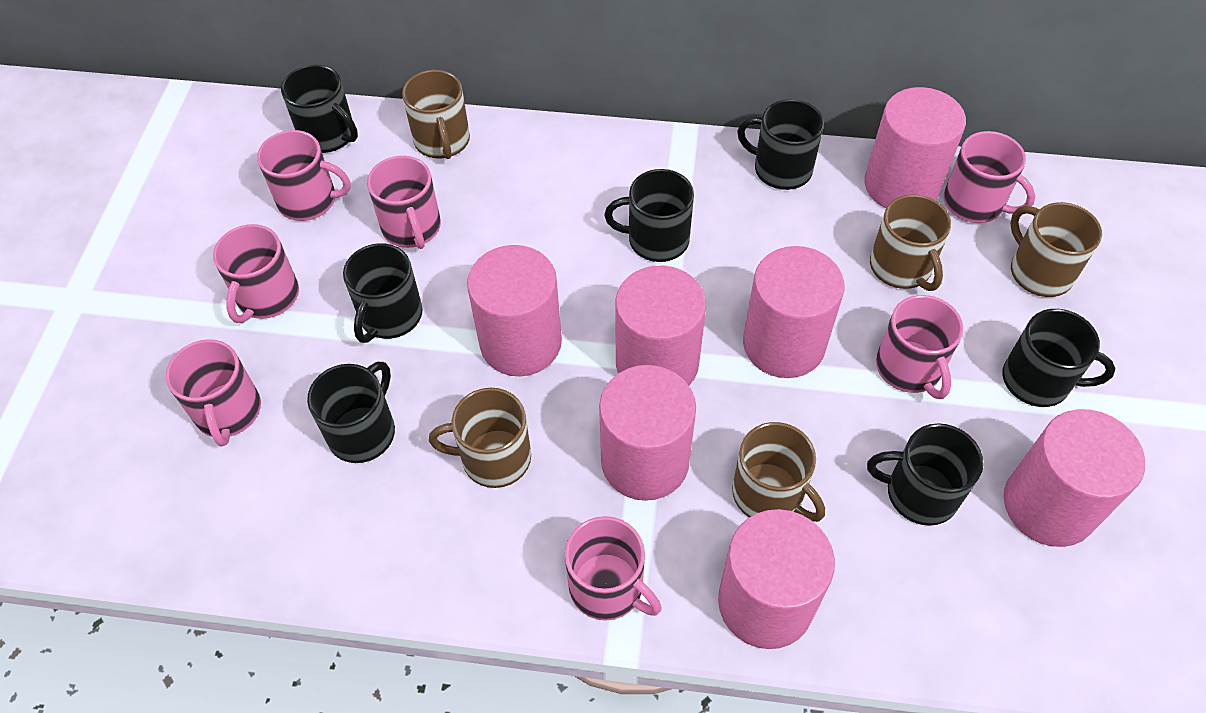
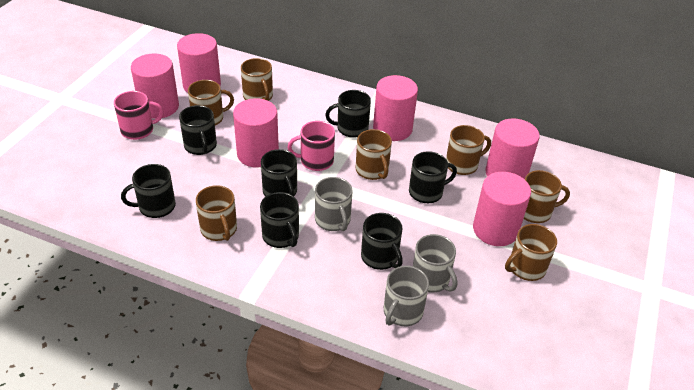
brown mug: 5 -> 7
grey mug: 0 -> 3
pink cylinder: 7 -> 6
pink mug: 7 -> 2

